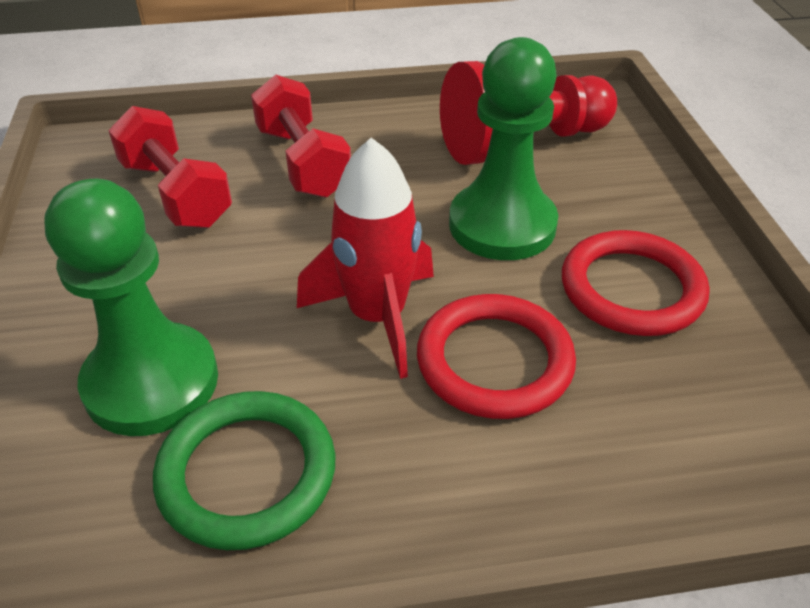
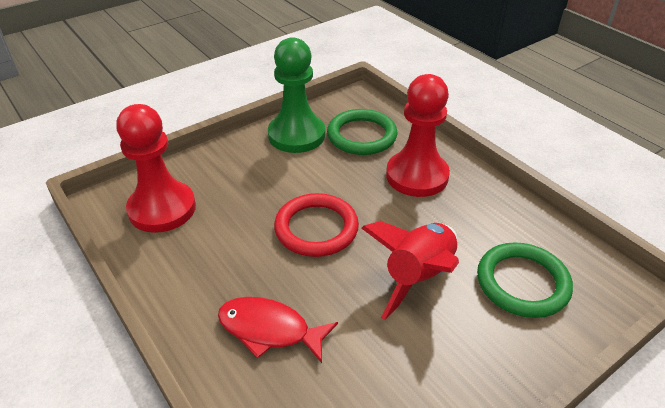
green pawn: 2 -> 1
green ring: 1 -> 2
red dumbbell: 2 -> 0
red fish: 0 -> 1
red pawn: 1 -> 2
red ring: 2 -> 1

